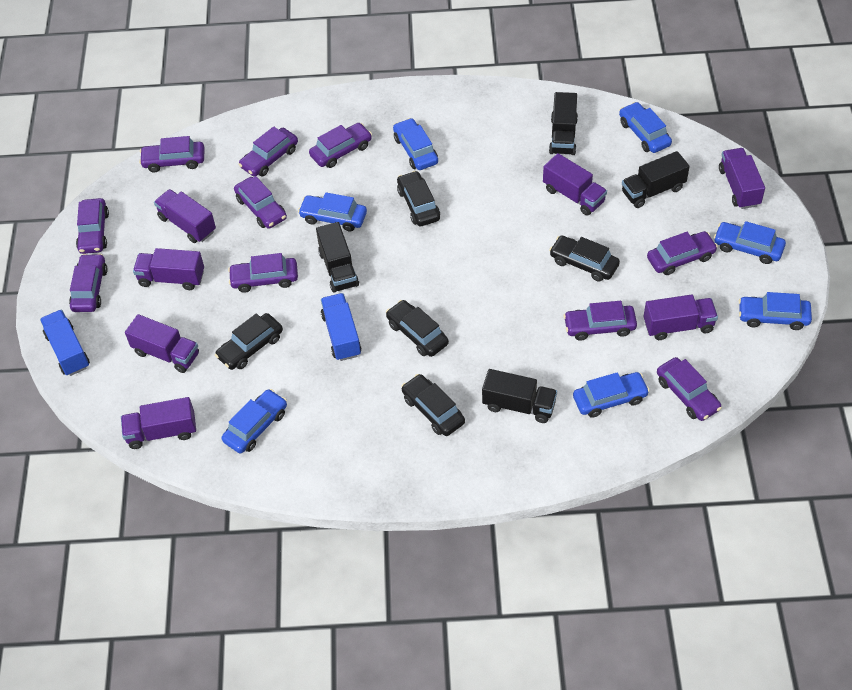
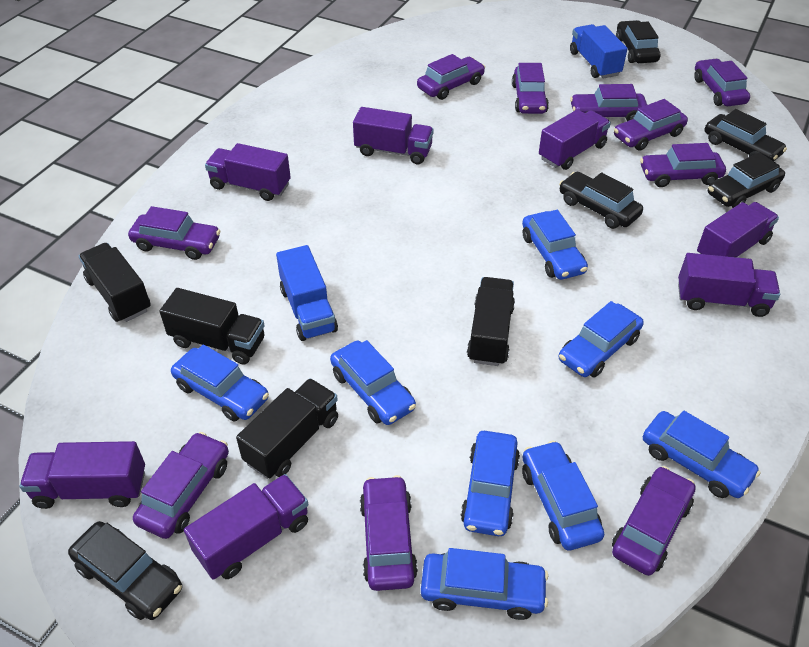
blue car: 7 -> 8

